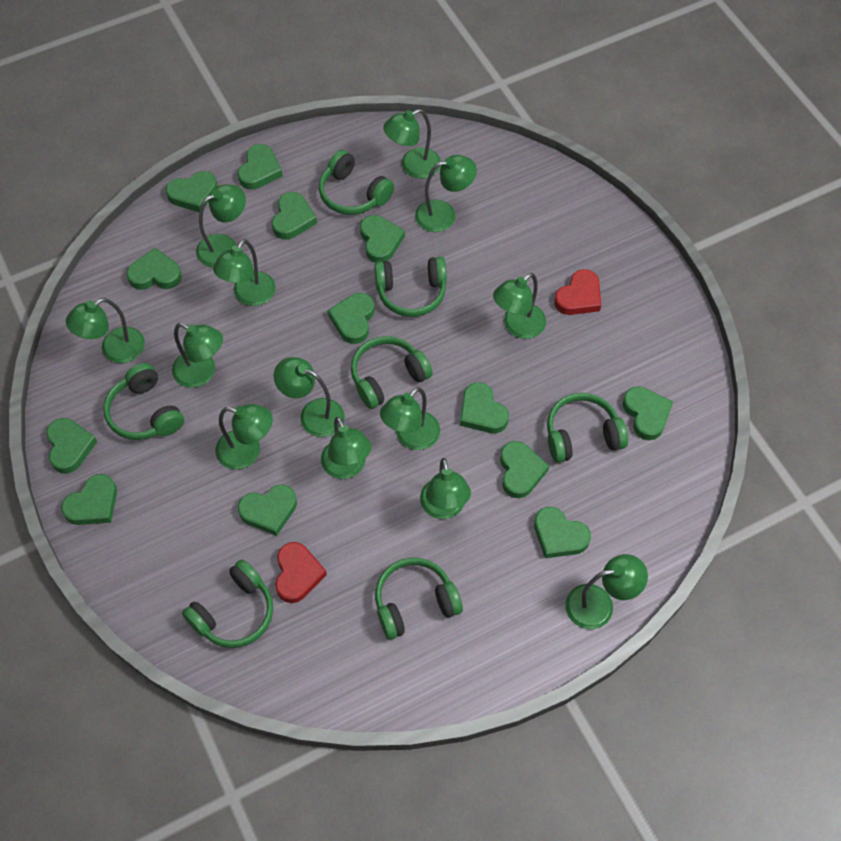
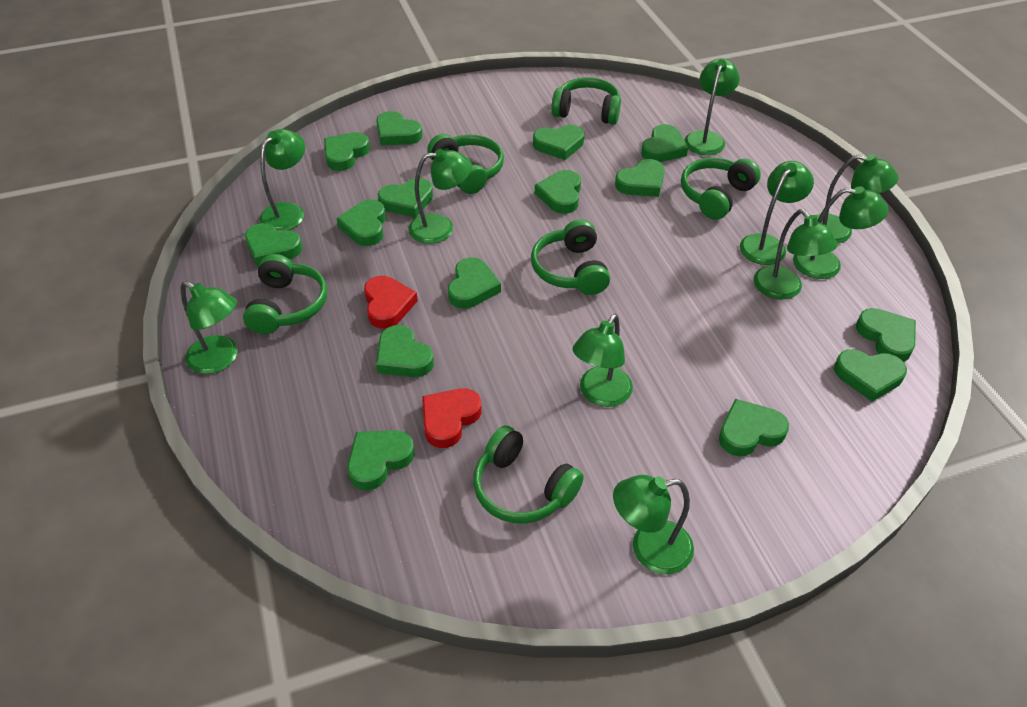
green headphones: 7 -> 6
green heart: 13 -> 15
green lamp: 13 -> 10

